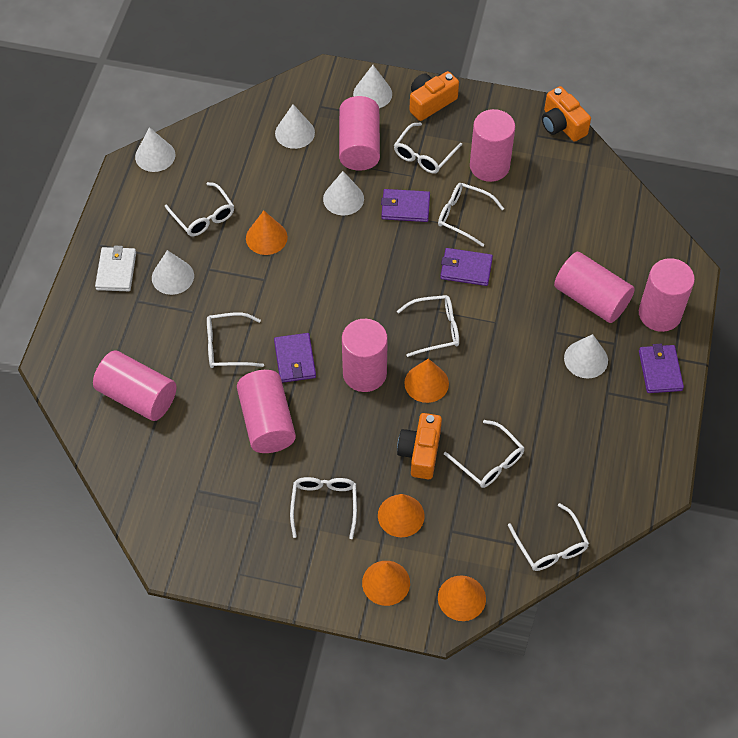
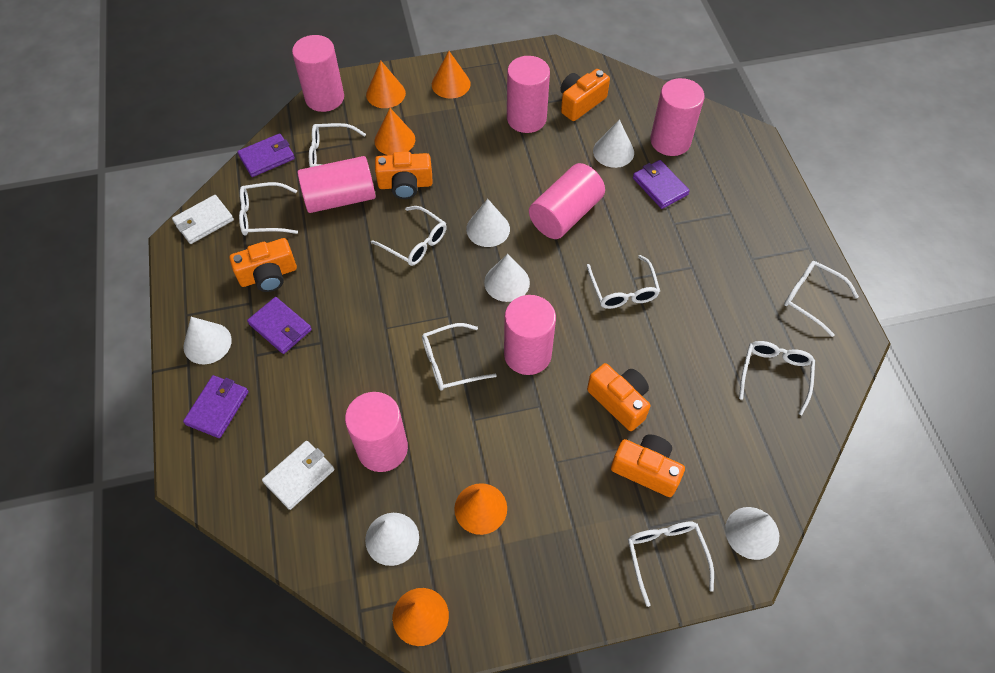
orange camera: 3 -> 5
white wallet: 1 -> 2

